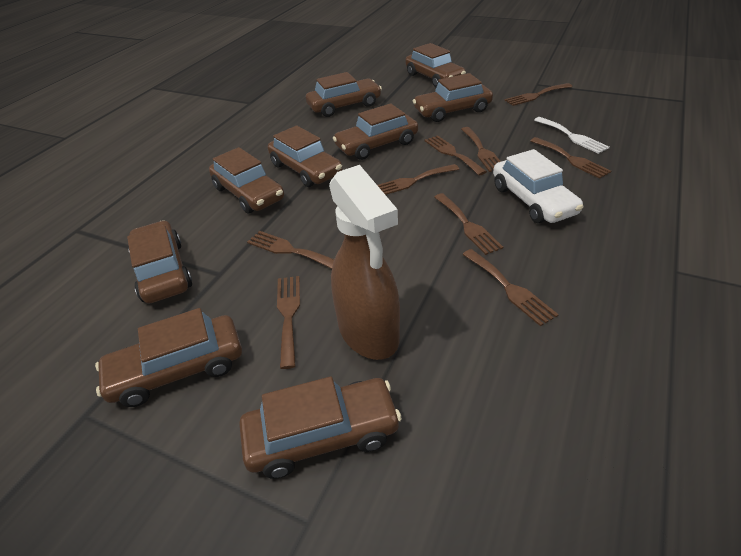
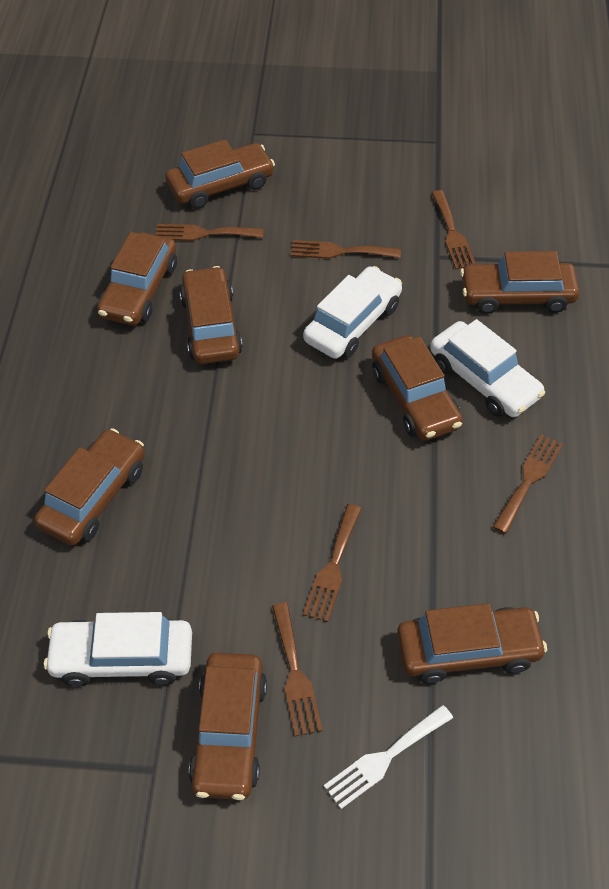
brown car: 9 -> 8
brown fork: 9 -> 6
brown spray bottle: 1 -> 0
white car: 1 -> 3

